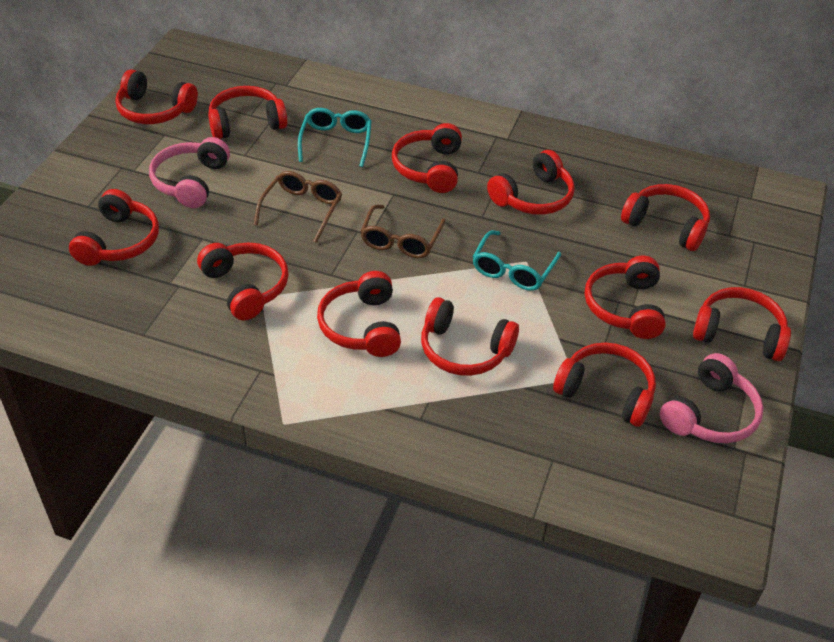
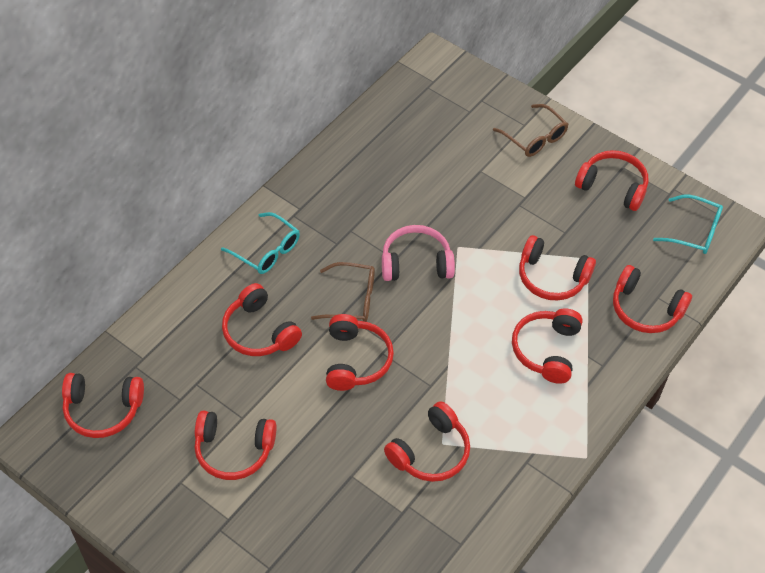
pink headphones: 2 -> 1
red headphones: 12 -> 9

